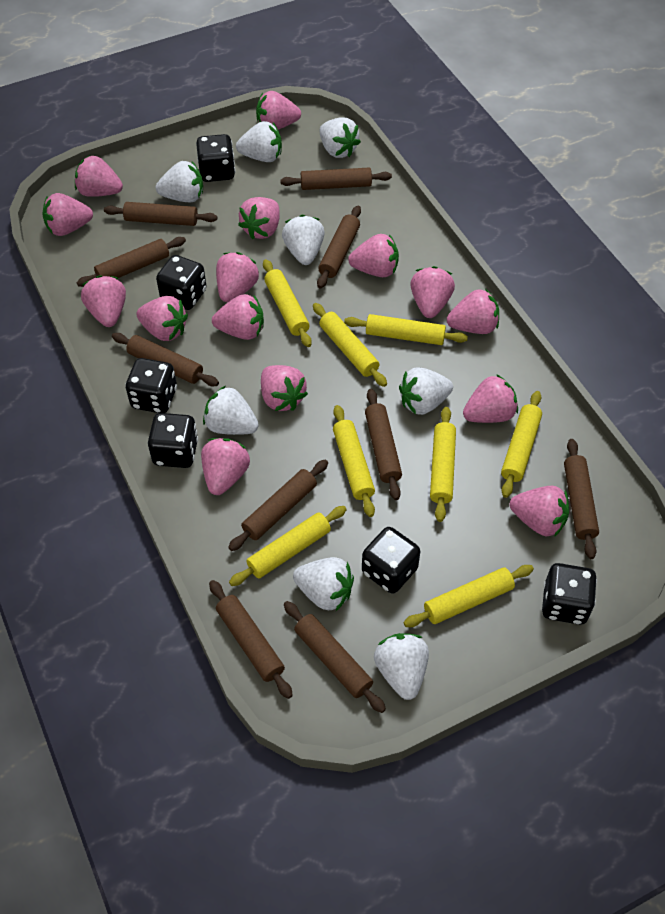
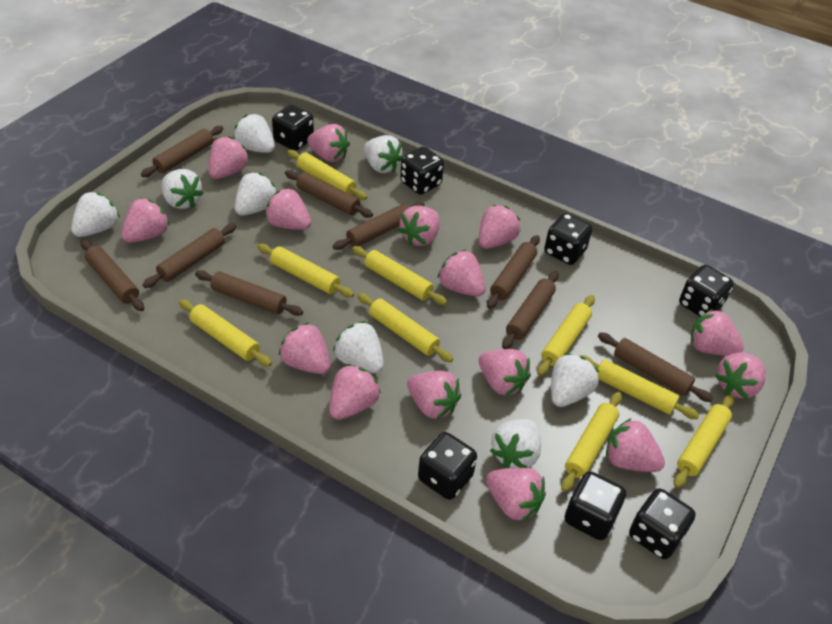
black dice: 6 -> 7
brown rolling pin: 10 -> 9
yellow rolling pin: 8 -> 9

